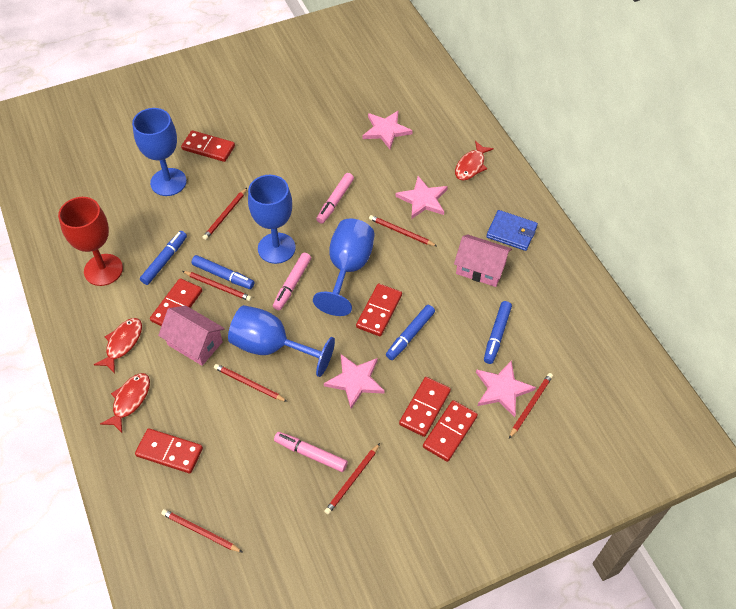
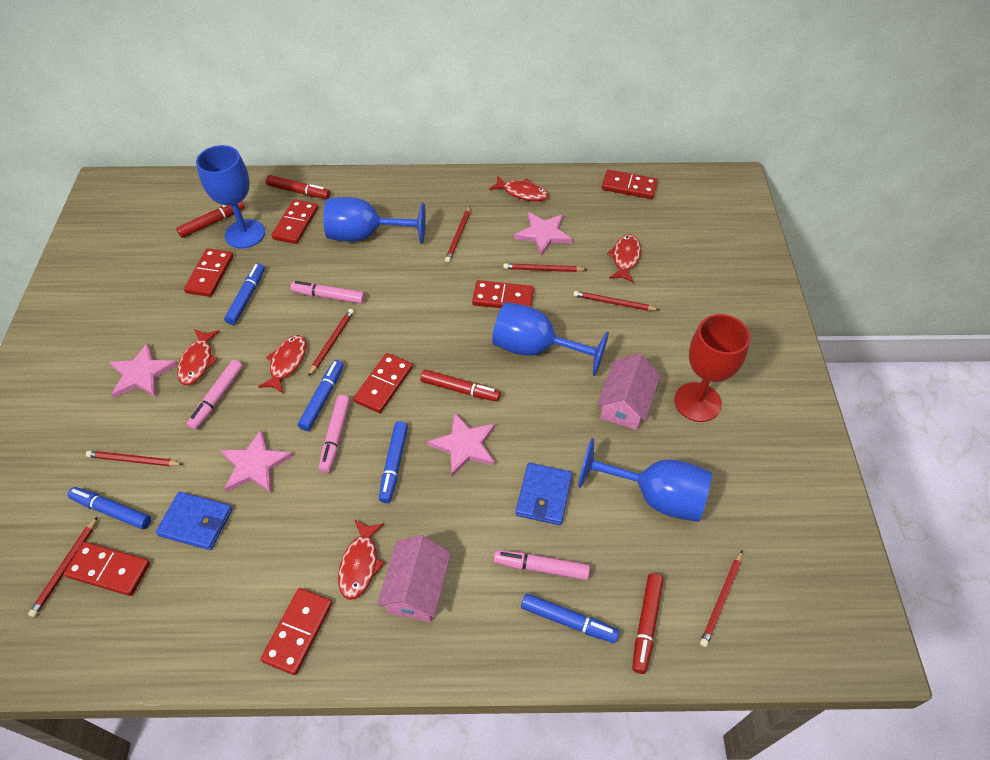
blue marker: 4 -> 5
blue wallet: 1 -> 2
pink marker: 3 -> 4
red domino: 6 -> 7
red fish: 3 -> 5
red marker: 0 -> 4

